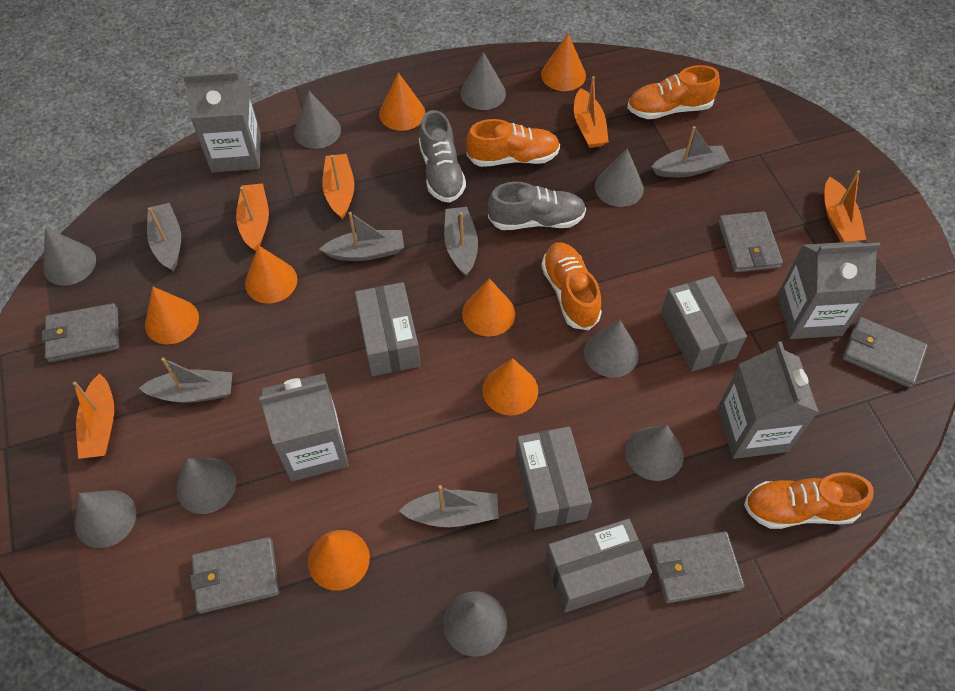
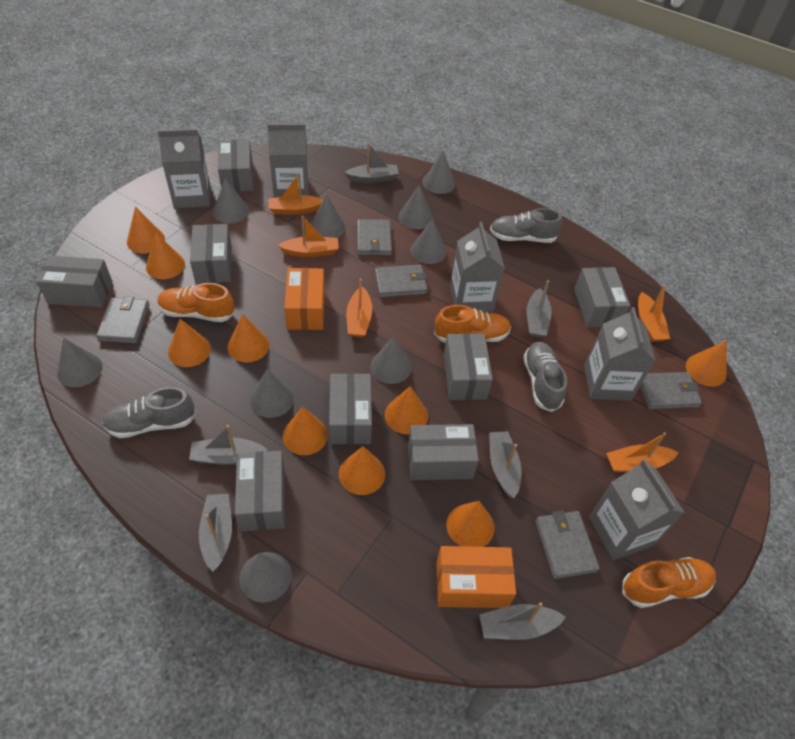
grey box: 4 -> 8
grey carton: 4 -> 5
grey shoe: 2 -> 3
orange box: 0 -> 2
orange cone: 7 -> 9
orange shoe: 4 -> 3

